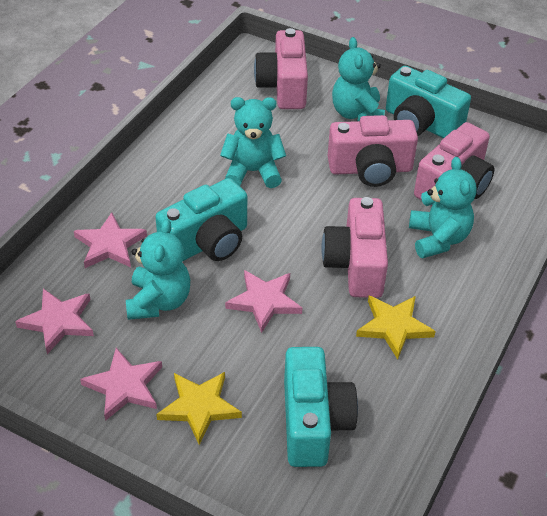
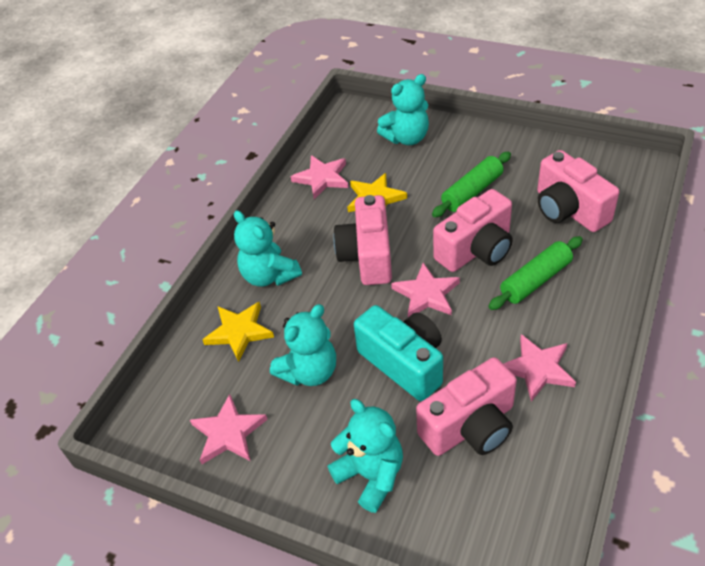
green rolling pin: 0 -> 2
turquoise camera: 3 -> 1

